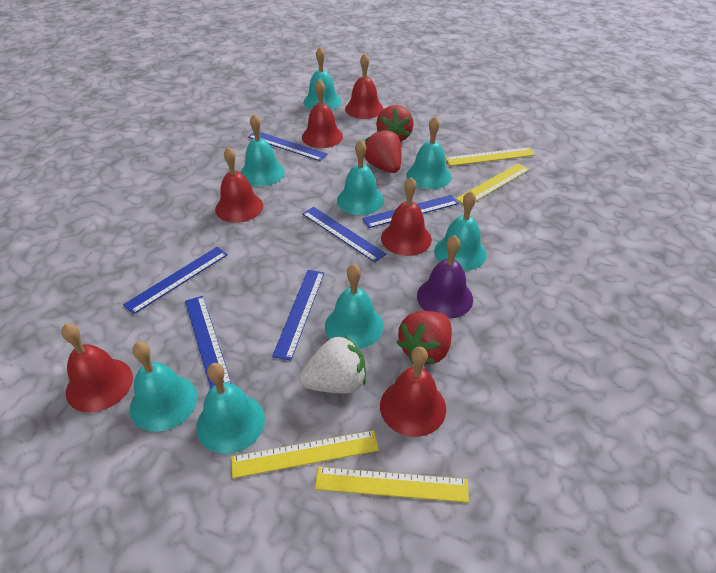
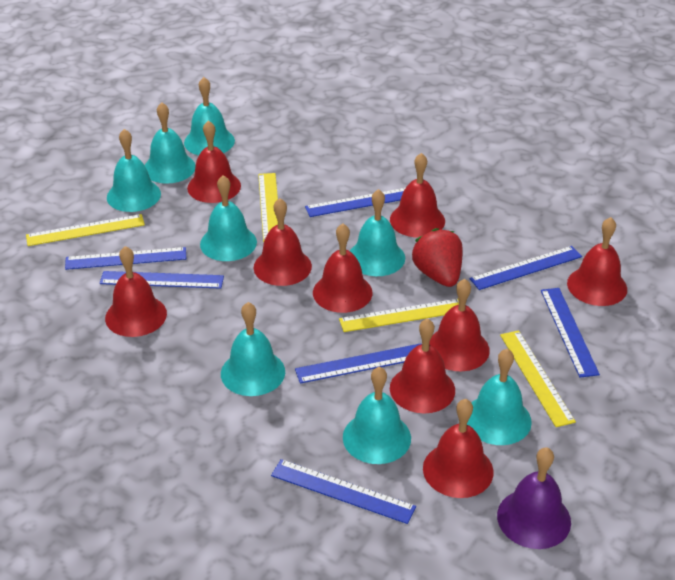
blue ruler: 6 -> 7
red bell: 6 -> 9
red strawberry: 3 -> 1
white strawberry: 1 -> 0

